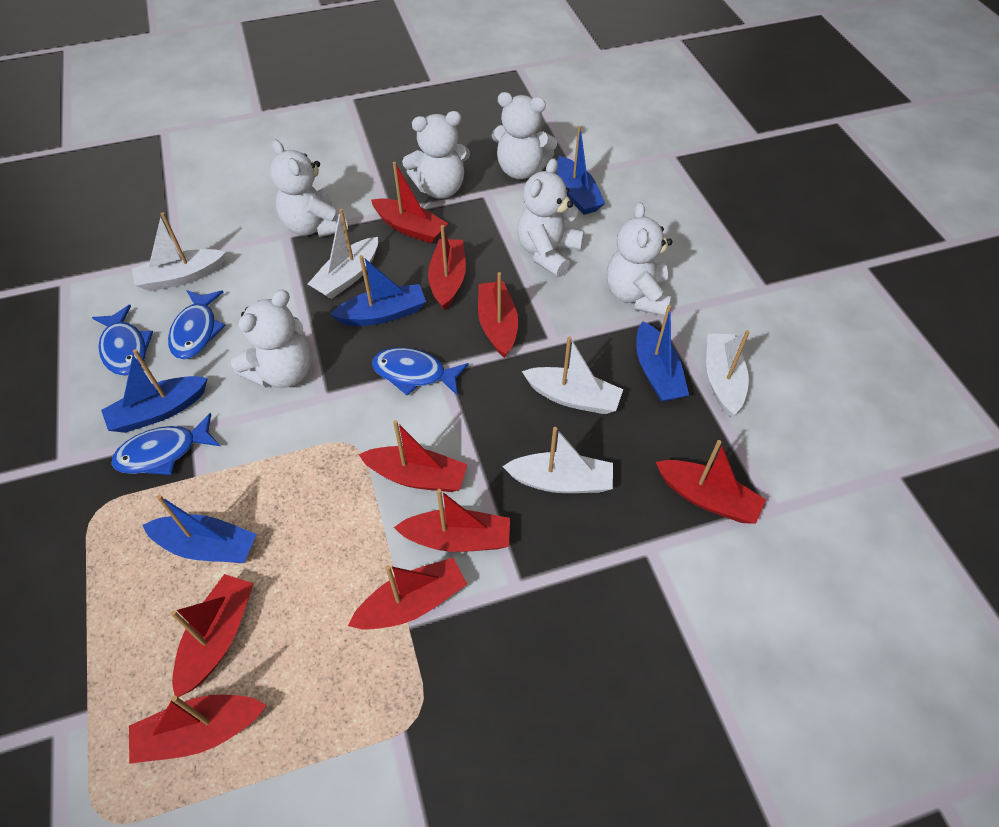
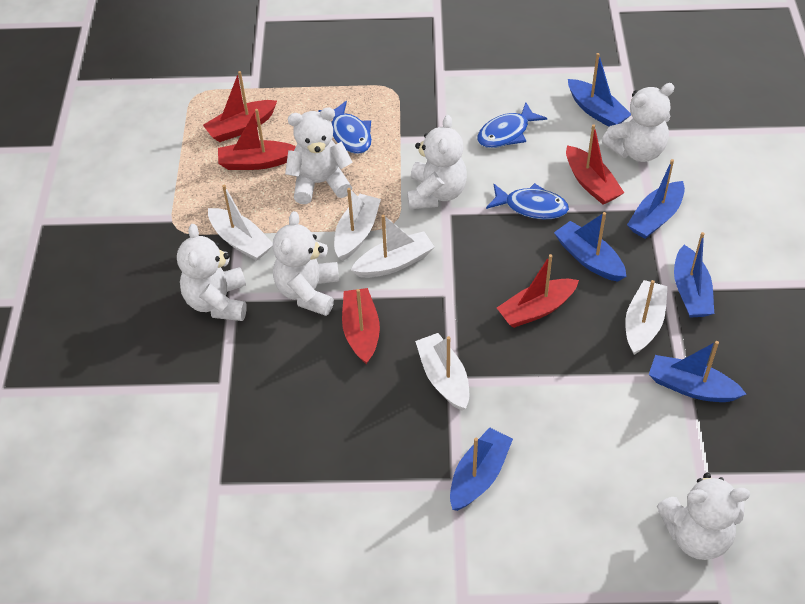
blue boat: 5 -> 6
blue fish: 4 -> 3
red boat: 9 -> 5

